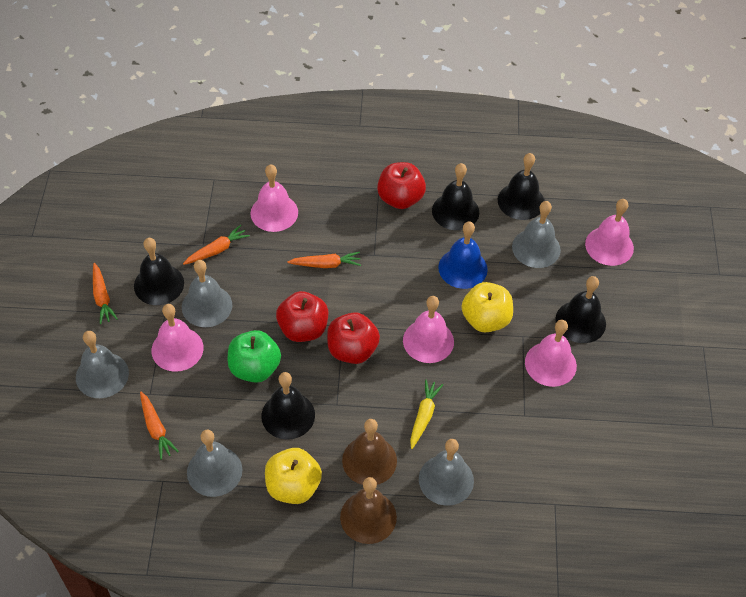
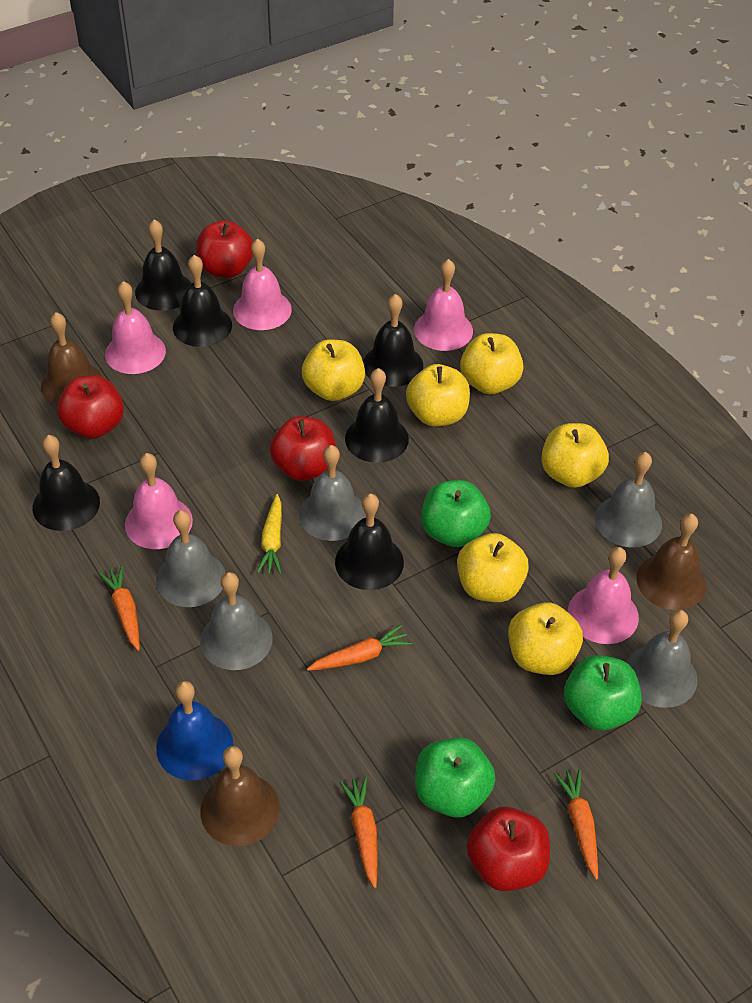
black bell: 5 -> 6
brown bell: 2 -> 3
green apple: 1 -> 3
red apple: 3 -> 4
yellow apple: 2 -> 6

